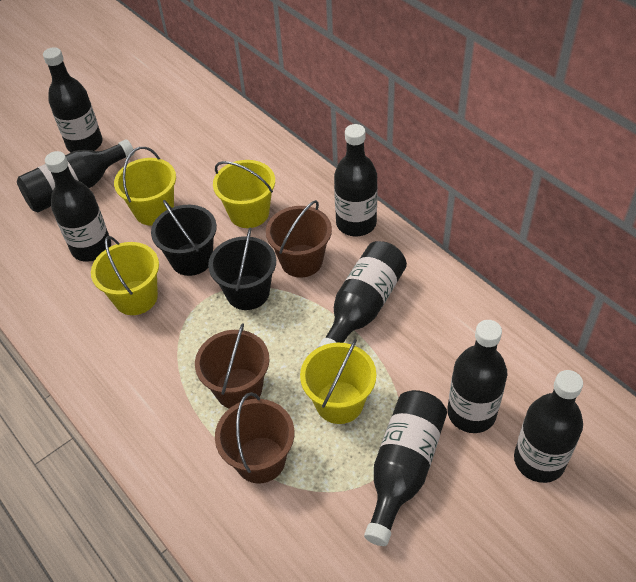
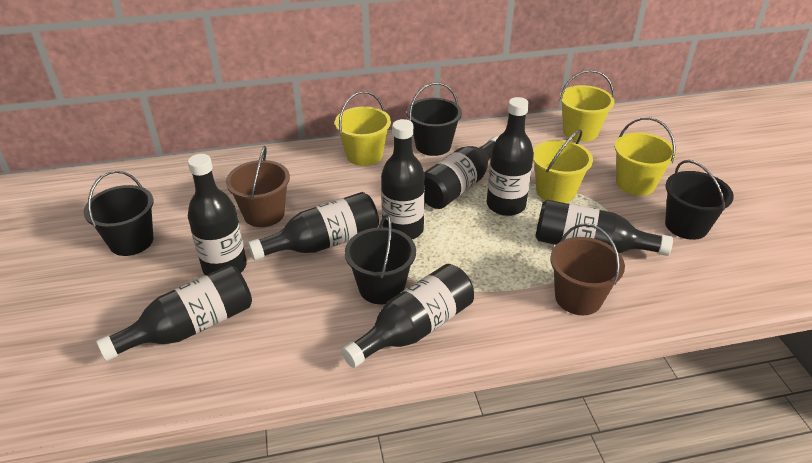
black bucket: 2 -> 4
brown bucket: 3 -> 2

